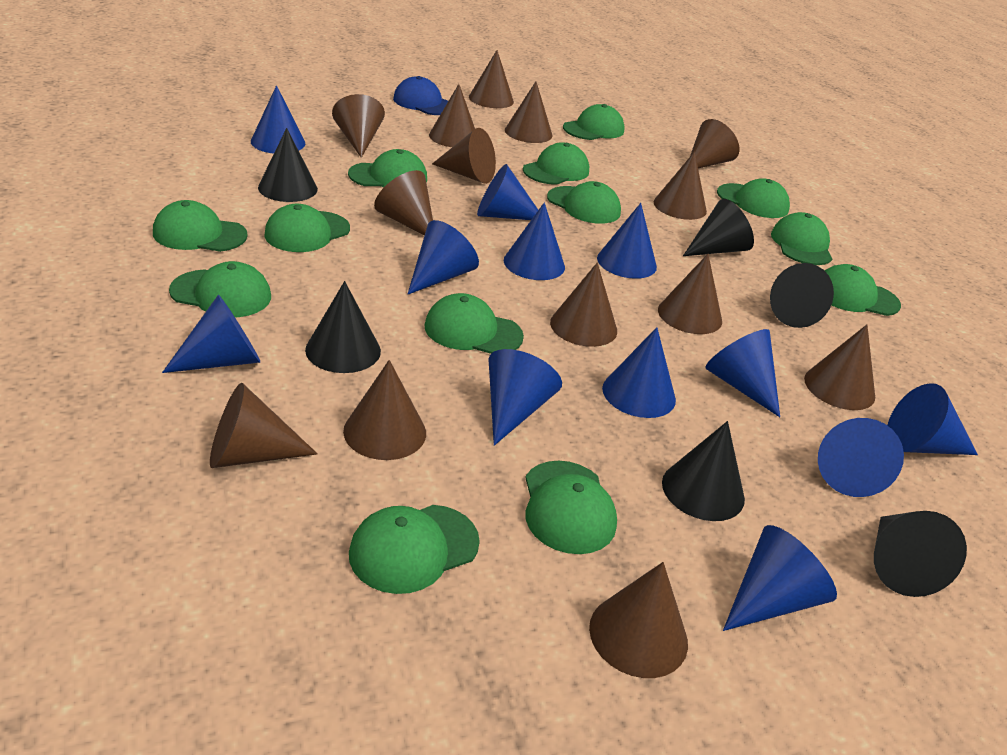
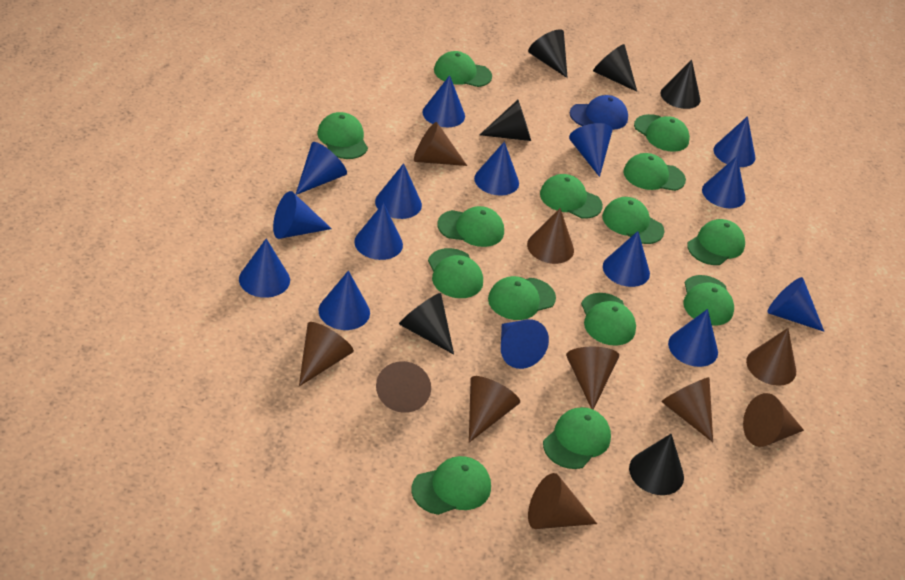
blue cone: 12 -> 15
brown cone: 14 -> 10
green cap: 13 -> 14

